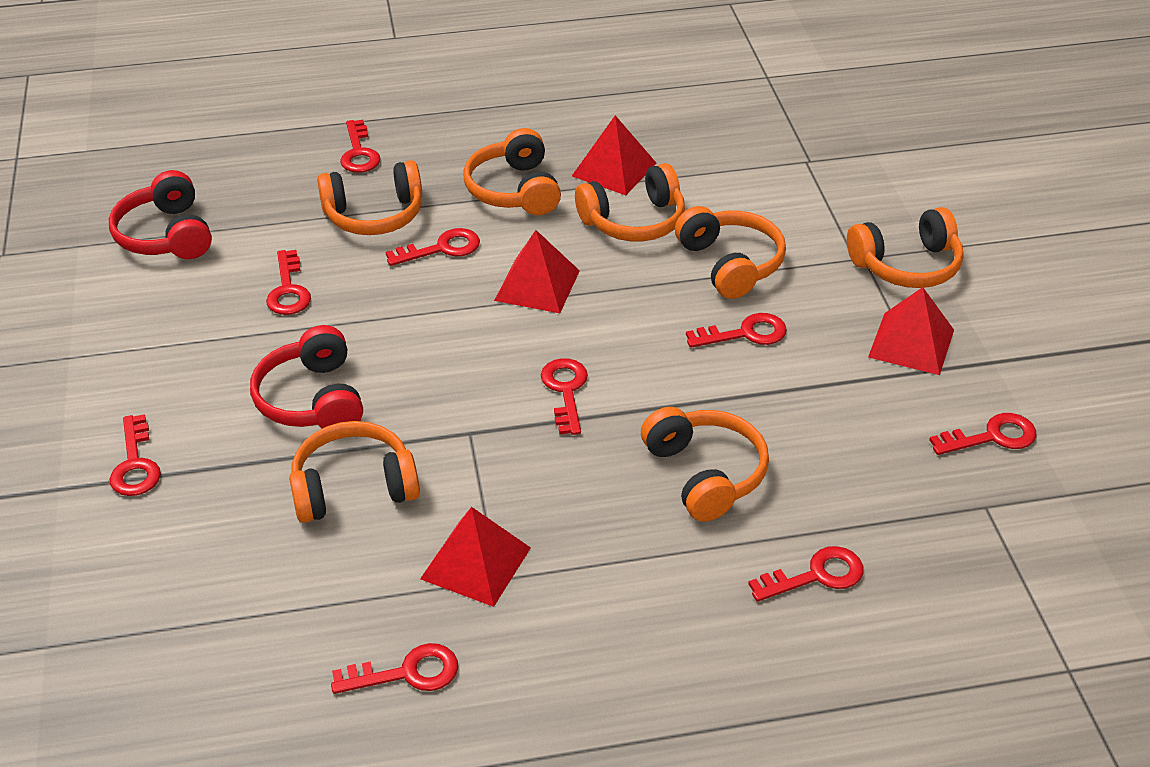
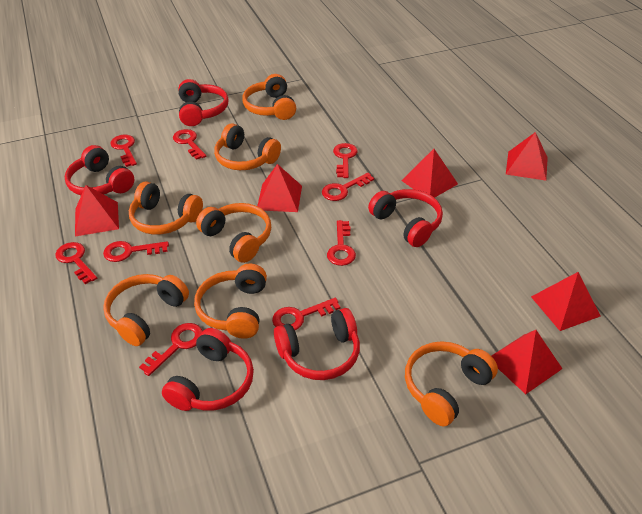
red headphones: 2 -> 5
red pyramid: 4 -> 6

